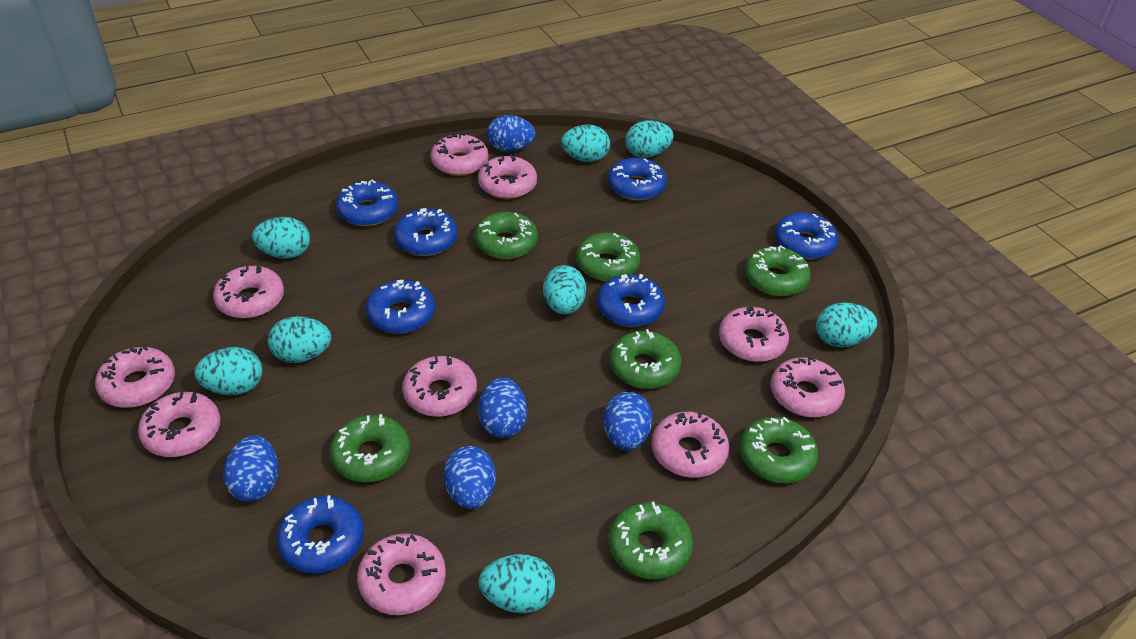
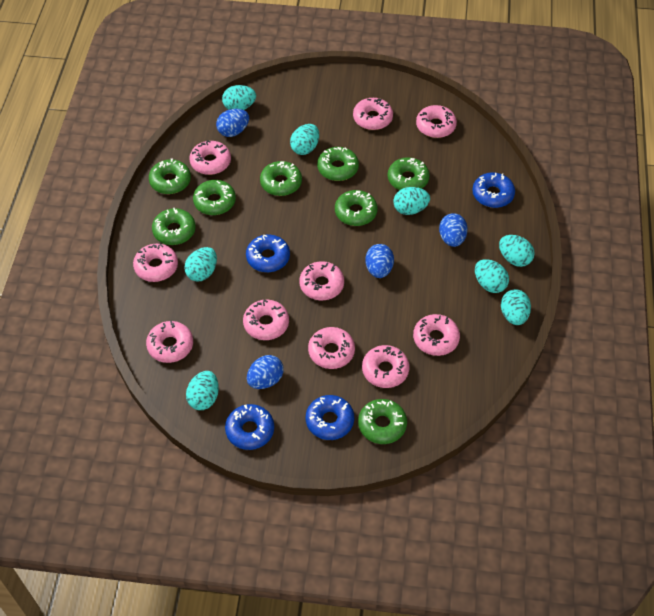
blue donut: 7 -> 4
blue egg: 5 -> 4
green donut: 7 -> 8

